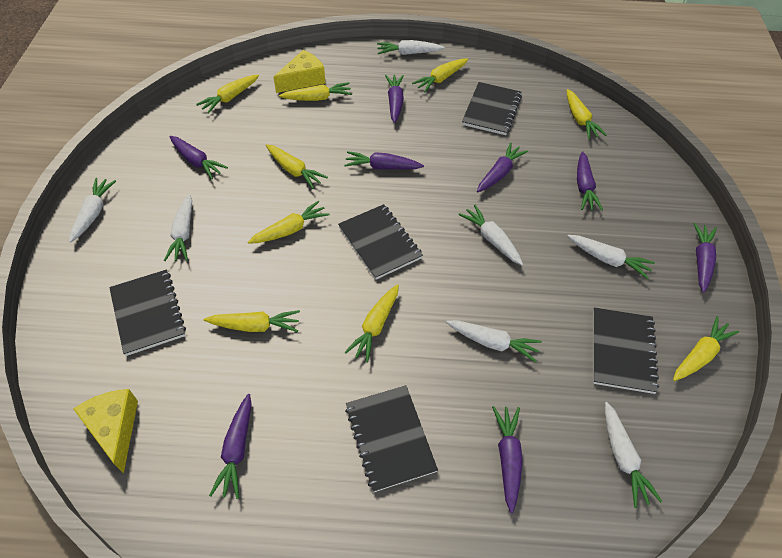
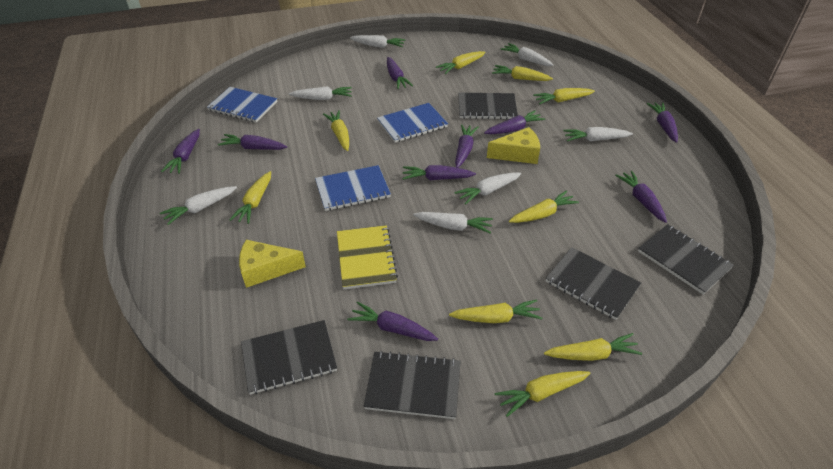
blue notebook: 0 -> 3
purple carrot: 8 -> 9
yellow notebook: 0 -> 1

